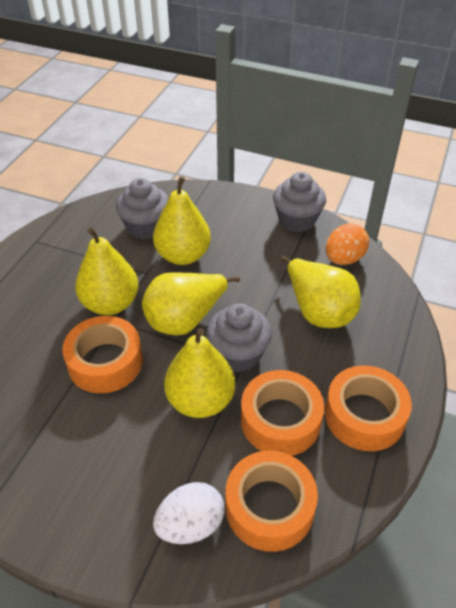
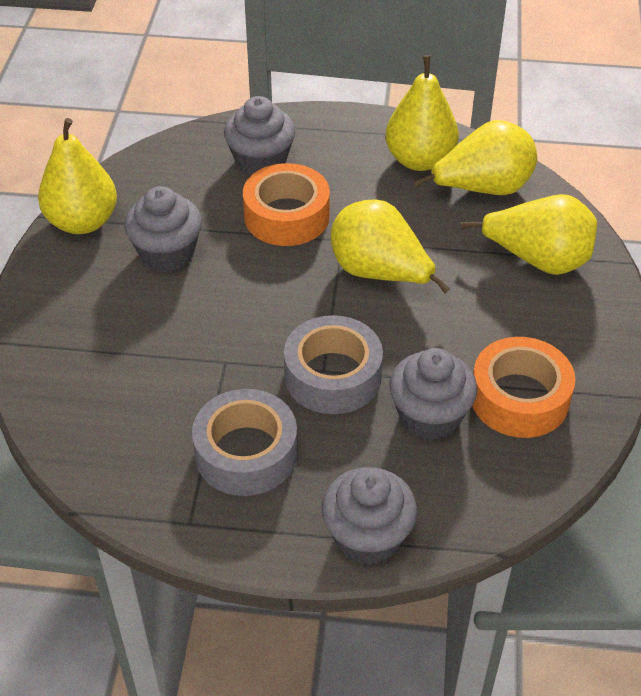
grey cupcake: 3 -> 4
grey tape: 0 -> 2
orange egg: 1 -> 0
orange tape: 4 -> 2
white egg: 1 -> 0

